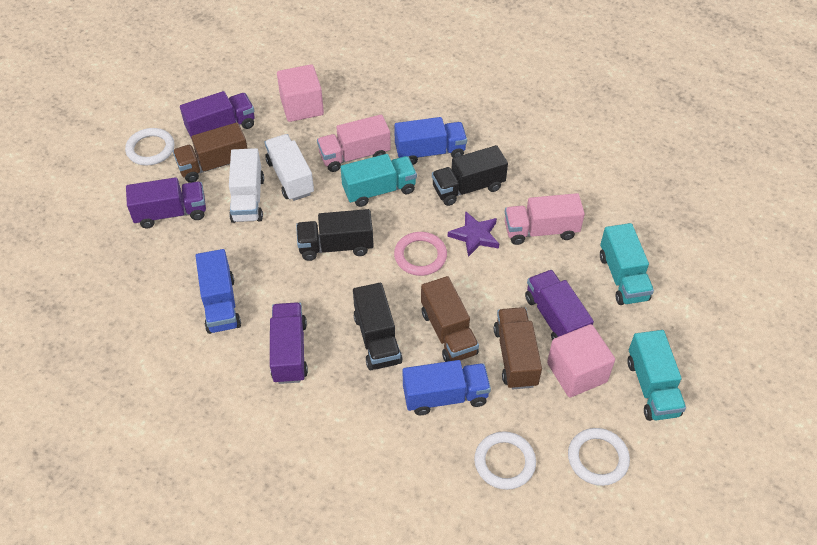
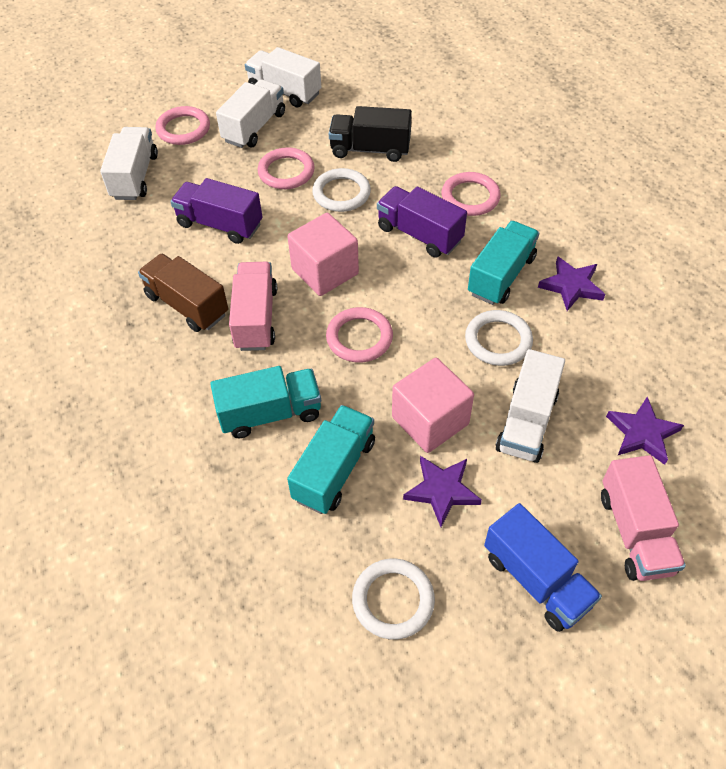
black truck: 3 -> 1
blue truck: 3 -> 1
brown truck: 3 -> 1
pink ring: 1 -> 4
purple star: 1 -> 3
purple truck: 4 -> 2
white truck: 2 -> 4

